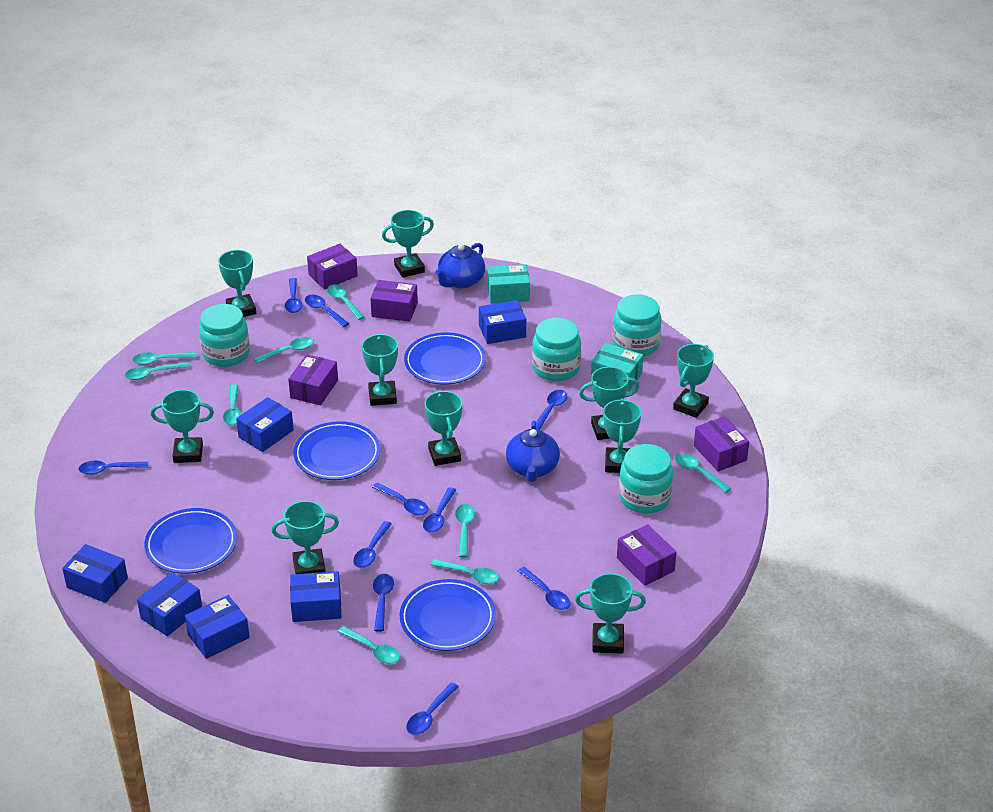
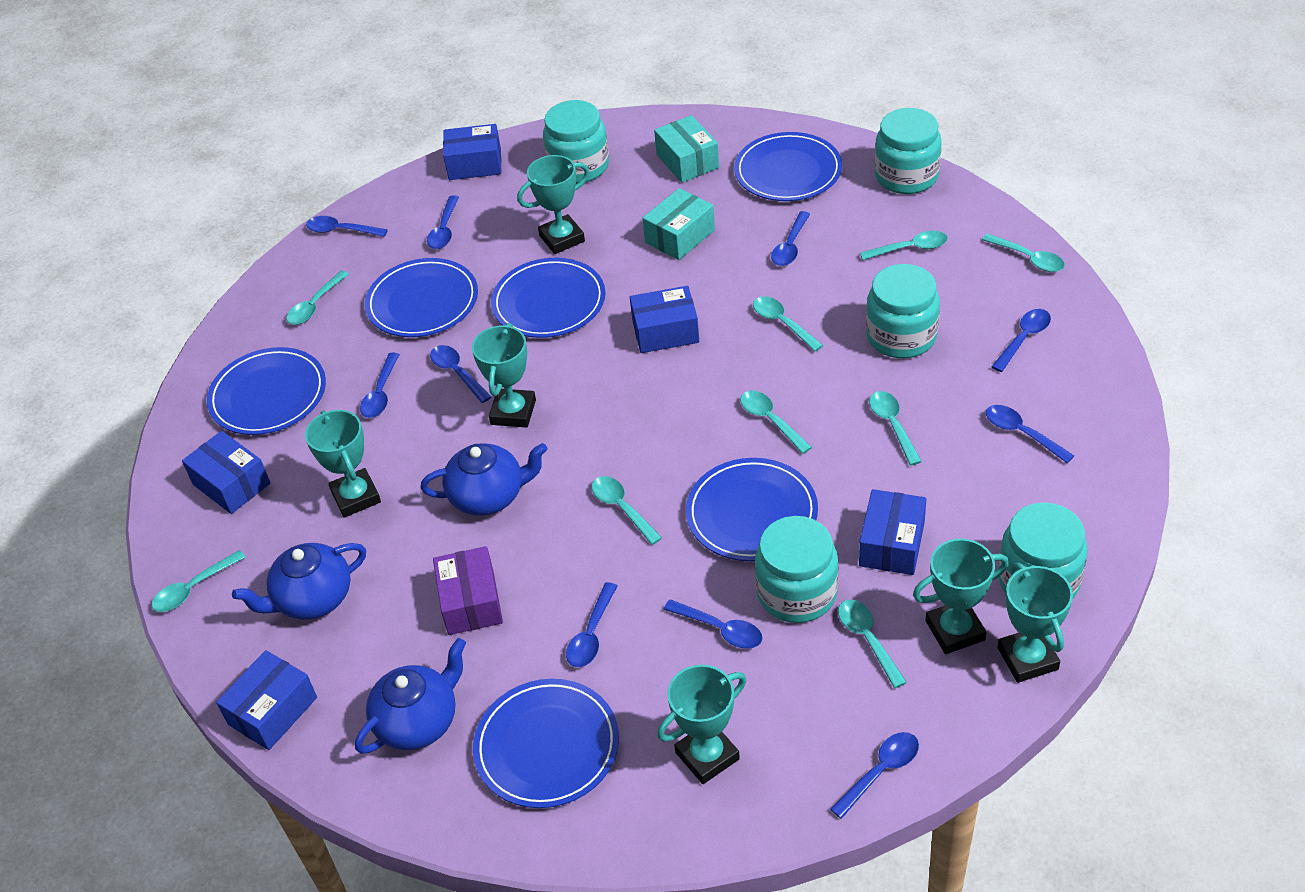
blue box: 6 -> 5
blue plate: 4 -> 6
blue teapot: 2 -> 3
purple box: 5 -> 1
turquoise jar: 4 -> 5
turquoise trophy: 10 -> 6

